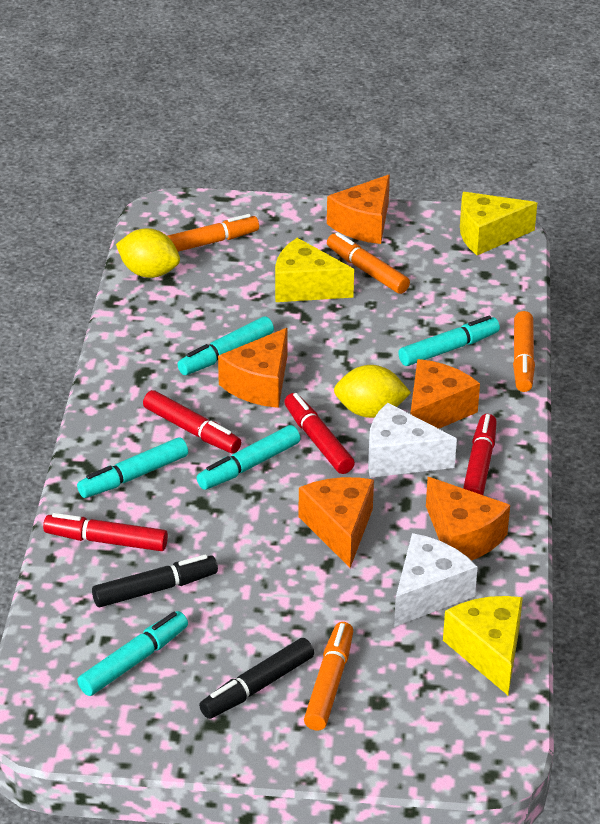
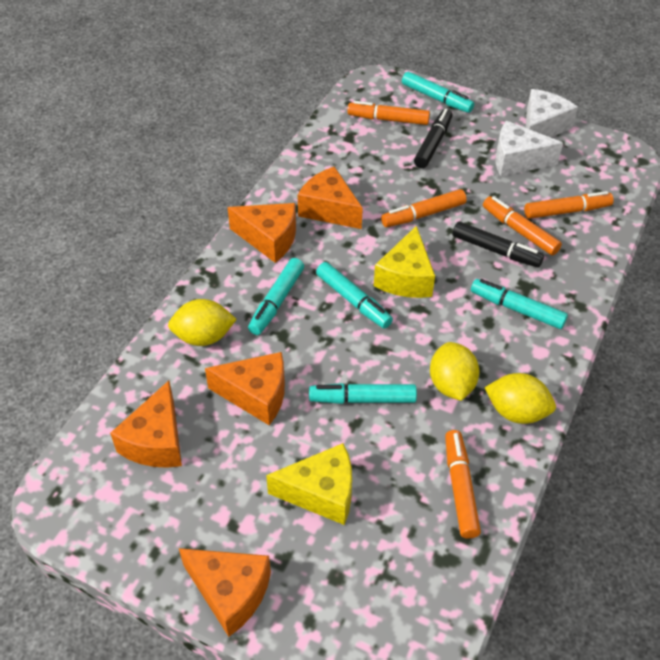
orange marker: 4 -> 5
red marker: 4 -> 0
yellow cheese: 3 -> 2
yellow lemon: 2 -> 3

